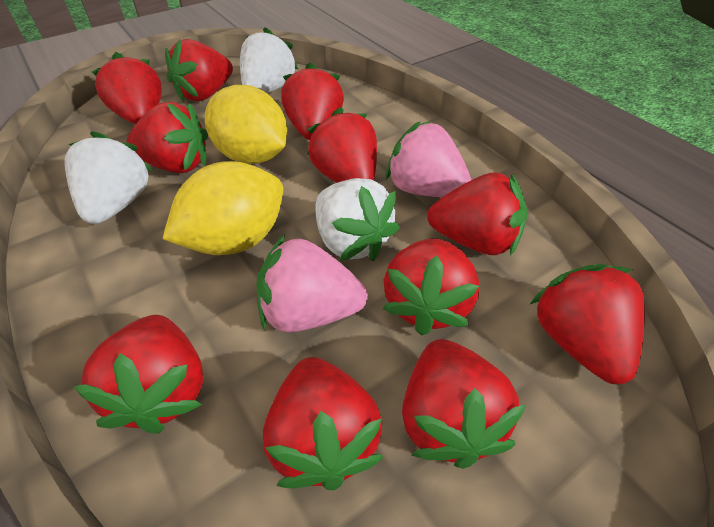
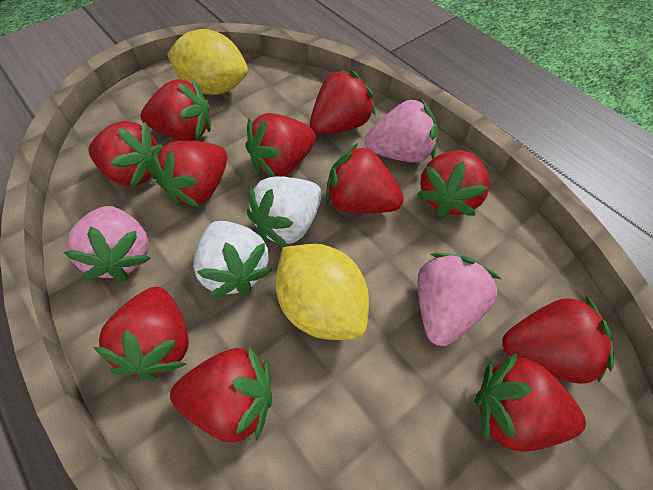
pink strawberry: 2 -> 3
white strawberry: 3 -> 2

